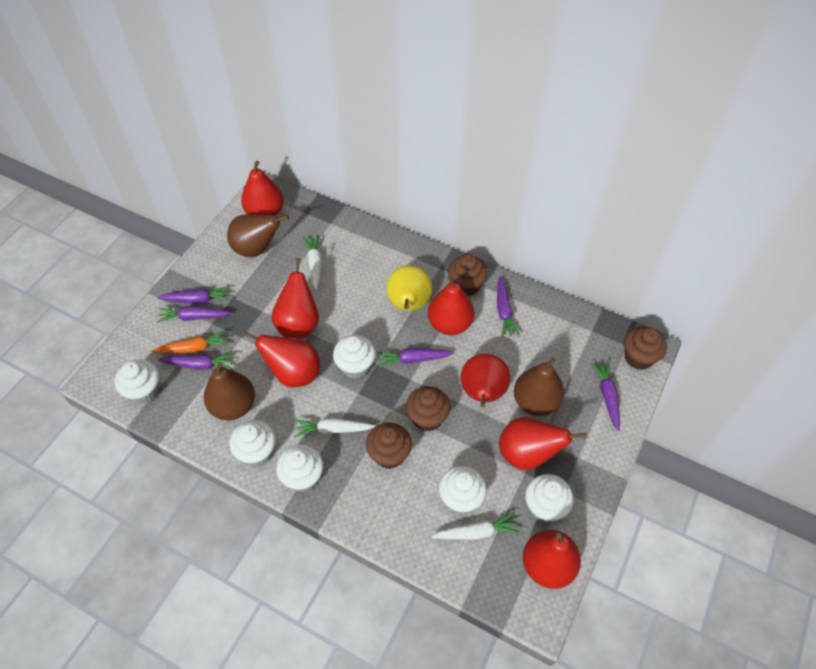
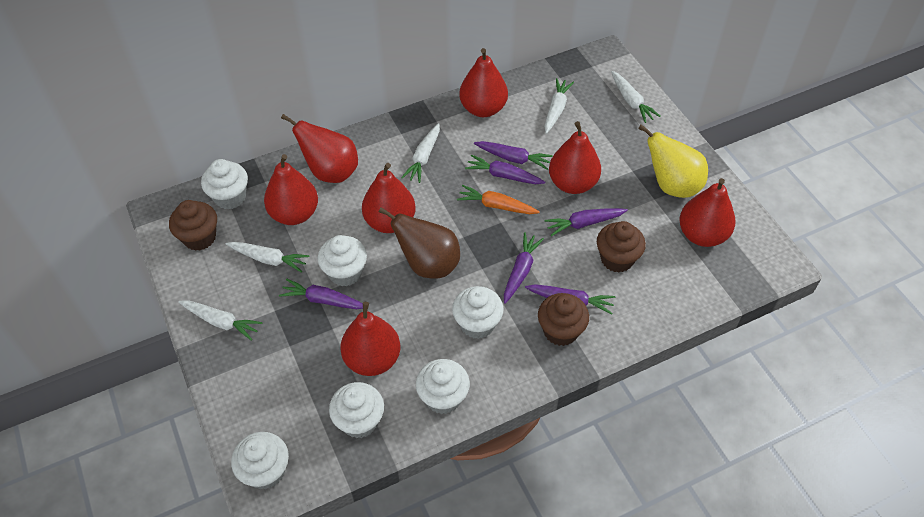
brown cupcake: 4 -> 3
brown pear: 3 -> 1
white carrot: 3 -> 5

